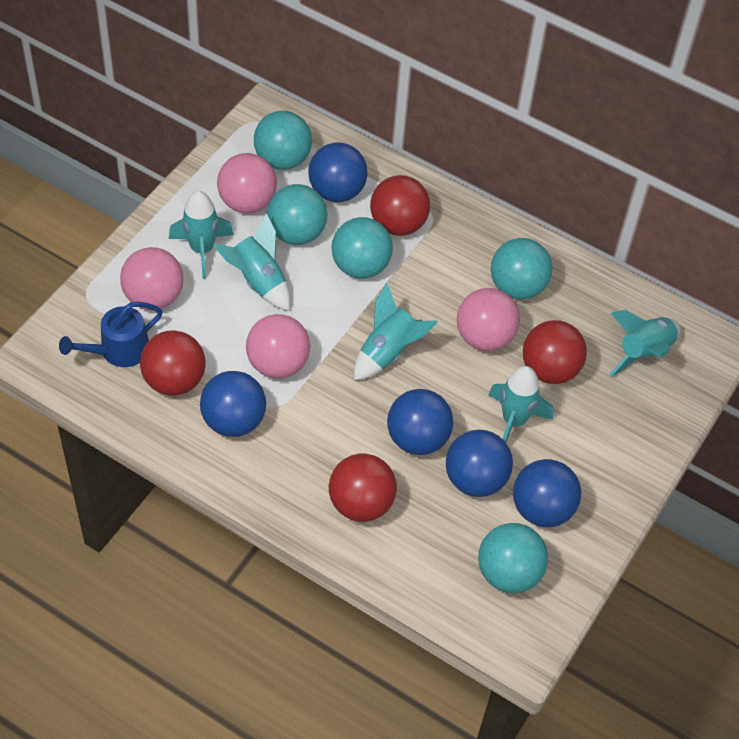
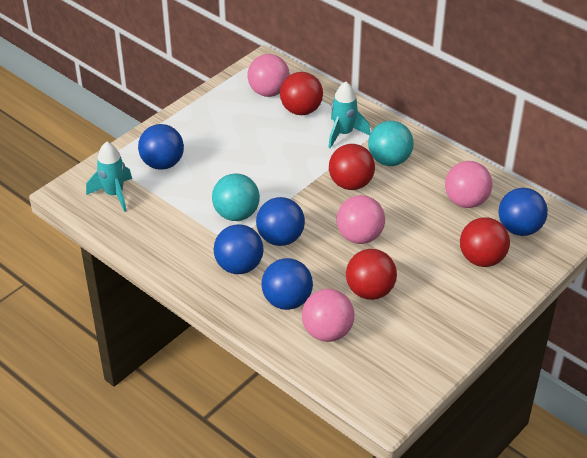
blue watering can: 1 -> 0
turquoise ball: 5 -> 2
turquoise rocket: 5 -> 2

